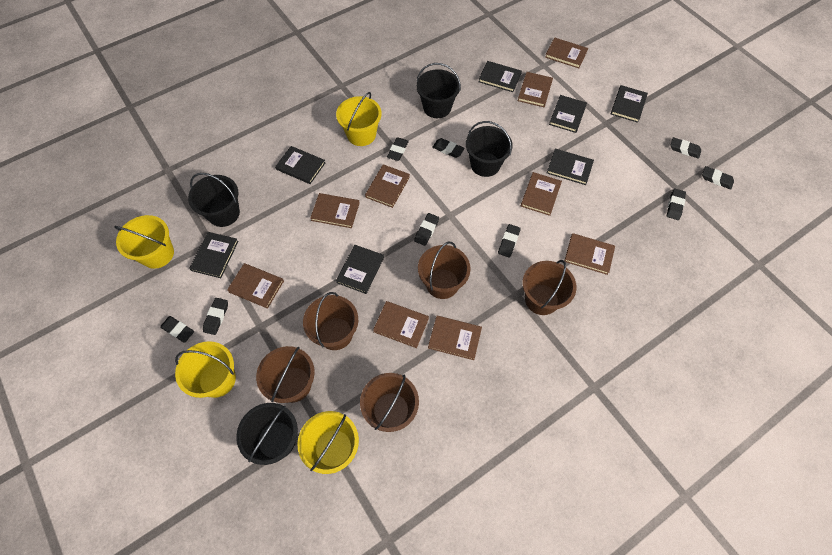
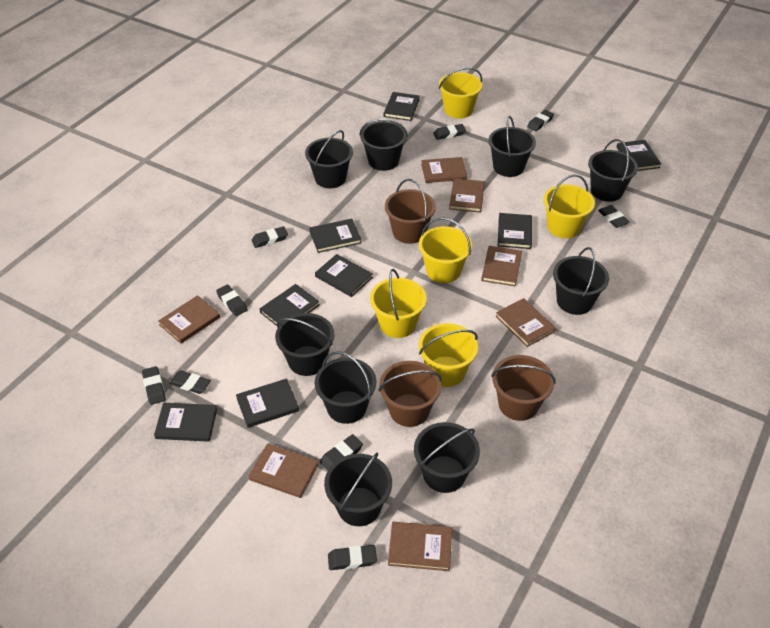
black book: 7 -> 8
black bucket: 4 -> 9
brown book: 9 -> 7
brown bucket: 5 -> 3
yellow bucket: 4 -> 5

